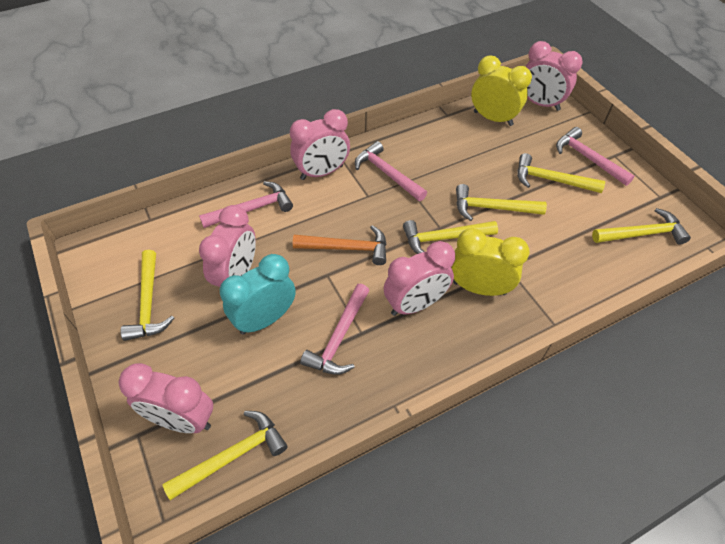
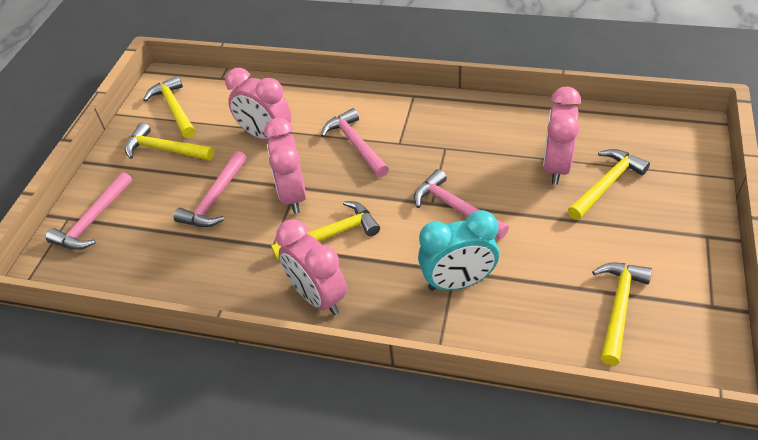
orange hammer: 1 -> 0
pink clock: 5 -> 4
yellow clock: 2 -> 0
yellow hammer: 6 -> 5

